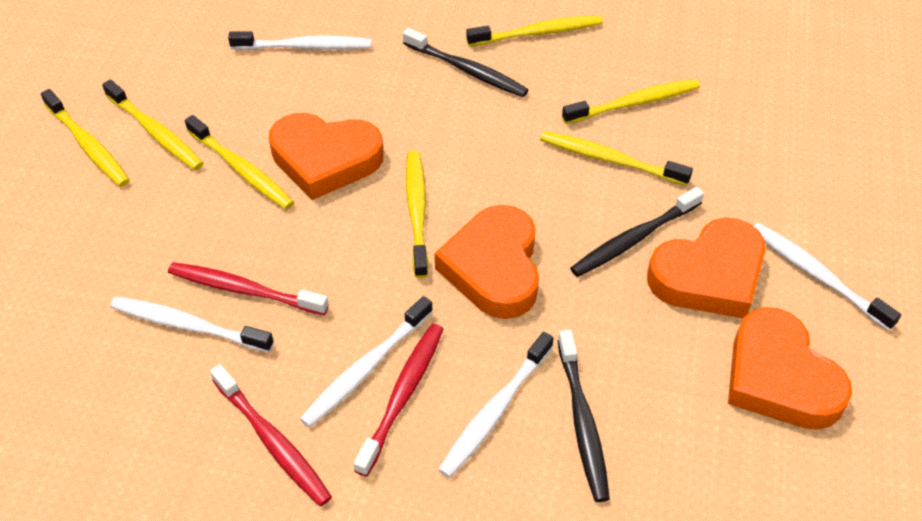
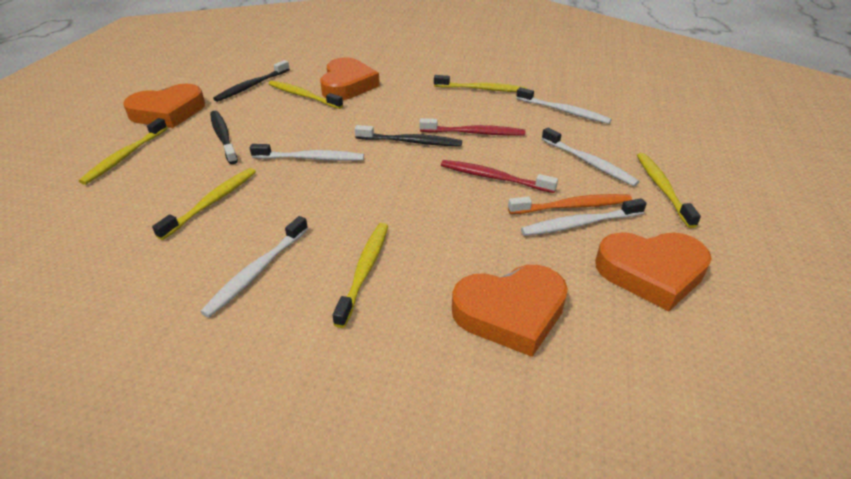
orange toothbrush: 0 -> 1
red toothbrush: 3 -> 2
yellow toothbrush: 7 -> 6

